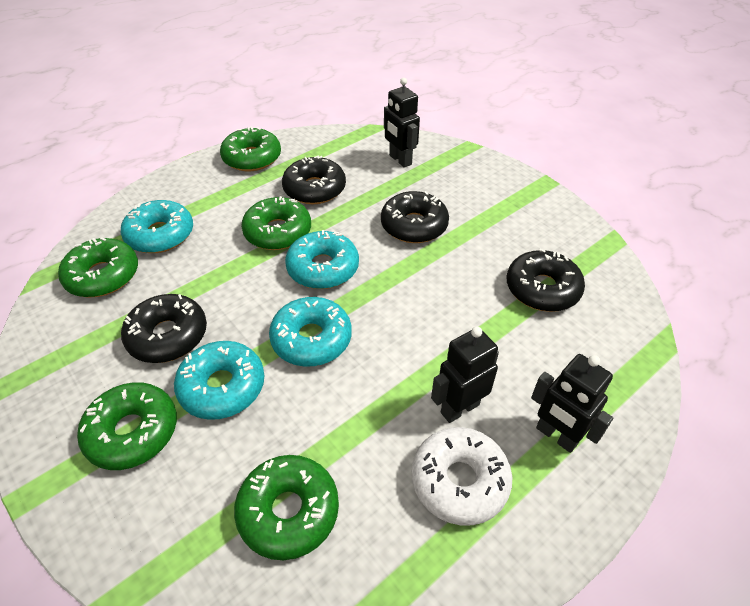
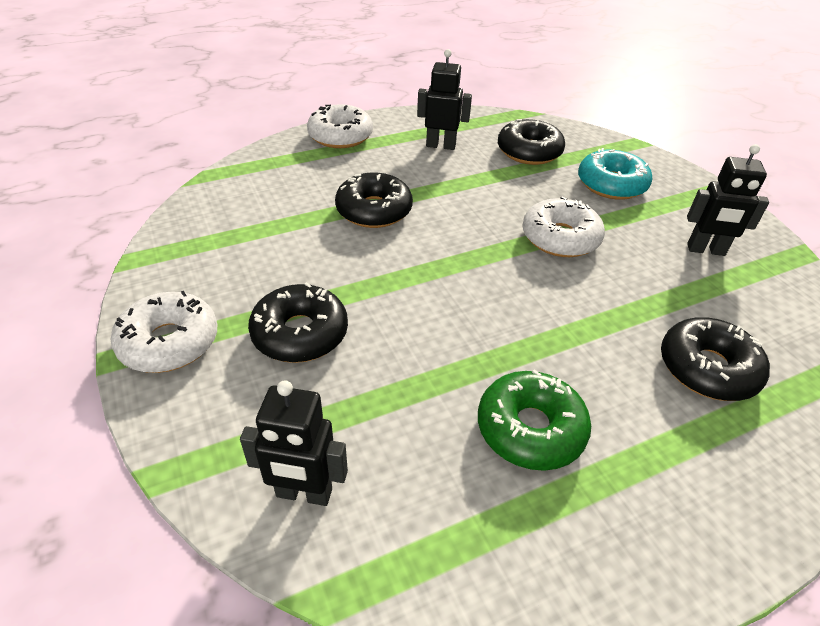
green donut: 5 -> 1
turquoise donut: 4 -> 1
white donut: 1 -> 3

